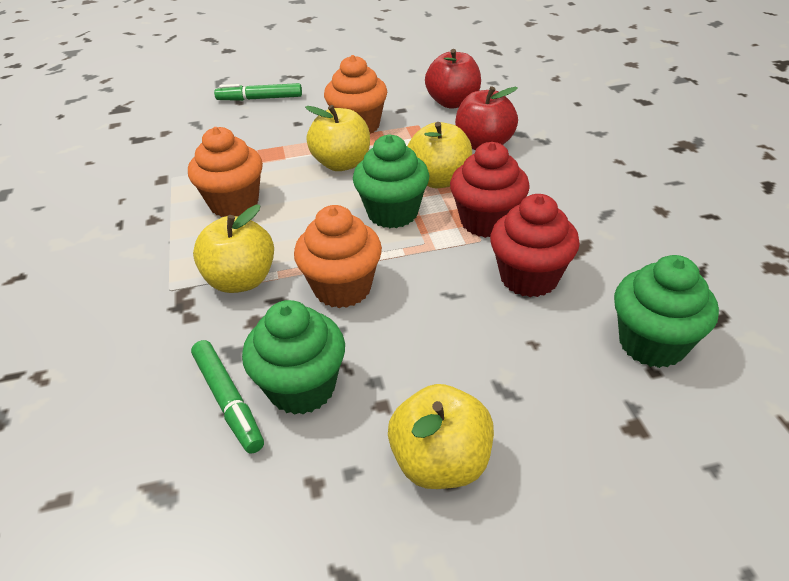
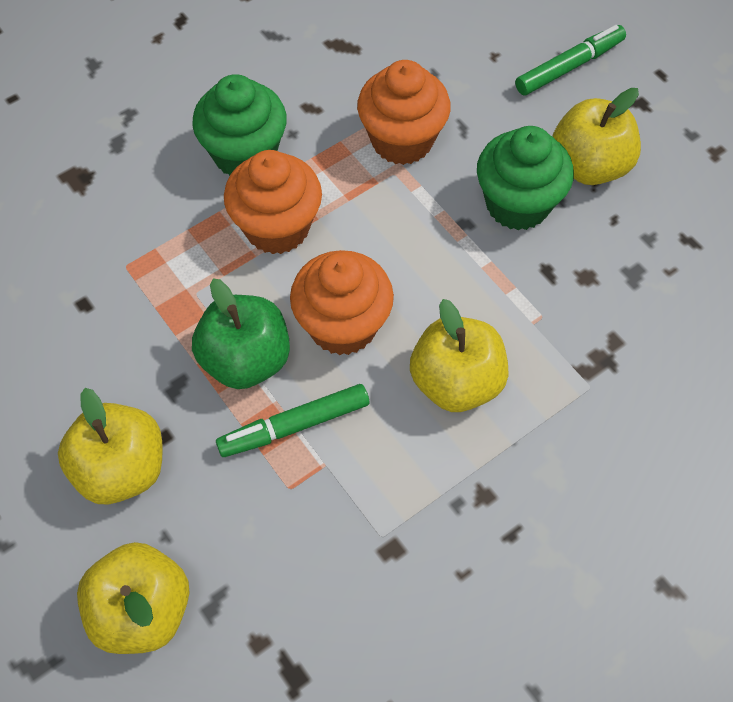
green apple: 0 -> 1
green cupcake: 3 -> 2
red apple: 2 -> 0
red cupcake: 2 -> 0

